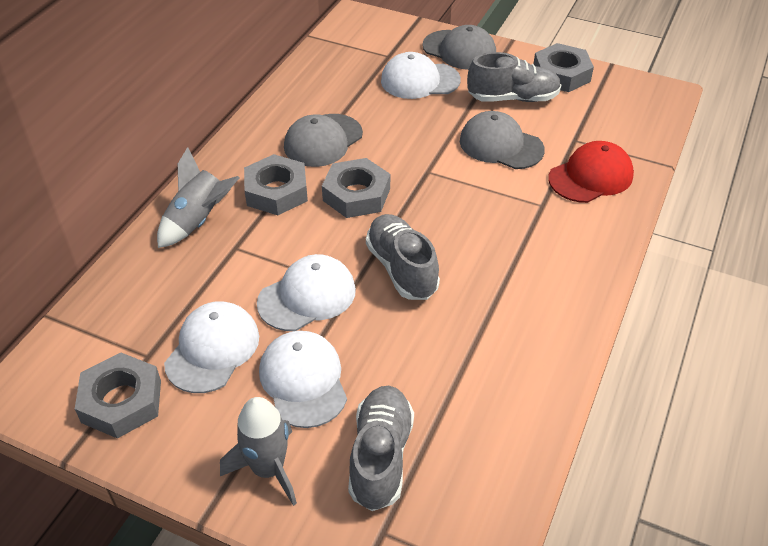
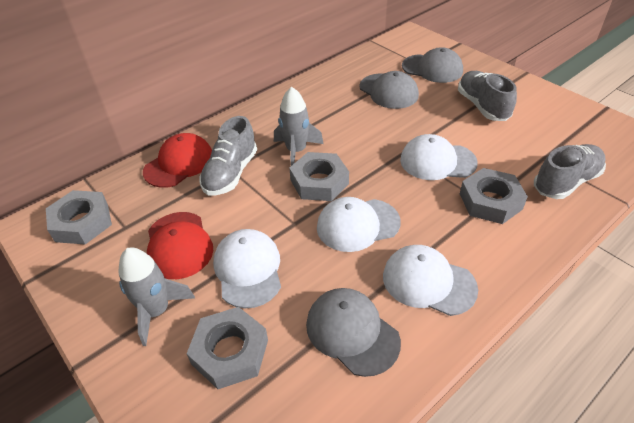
red cap: 1 -> 2

